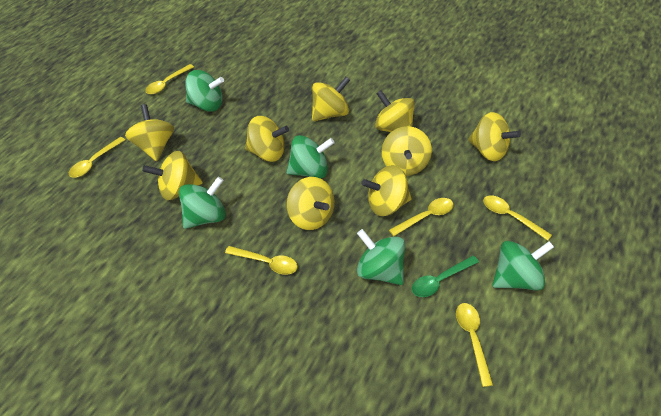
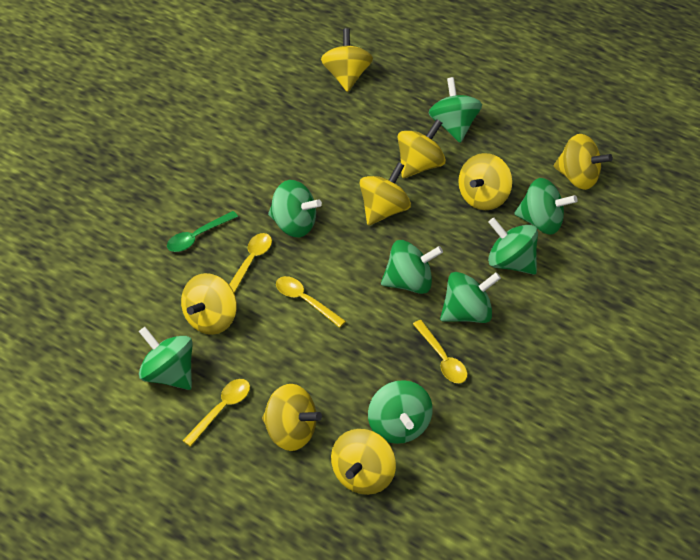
green spinning top: 5 -> 8
yellow spinning top: 9 -> 8
yellow spoon: 6 -> 4

